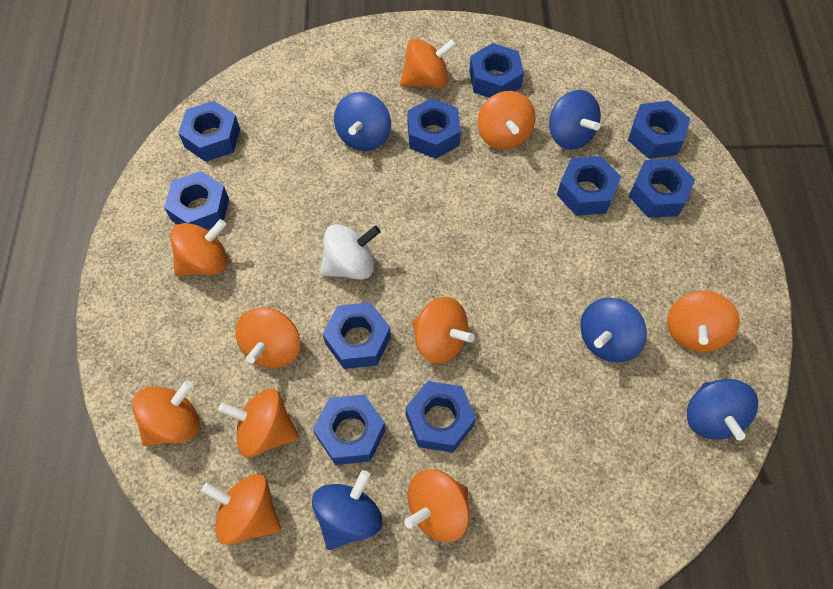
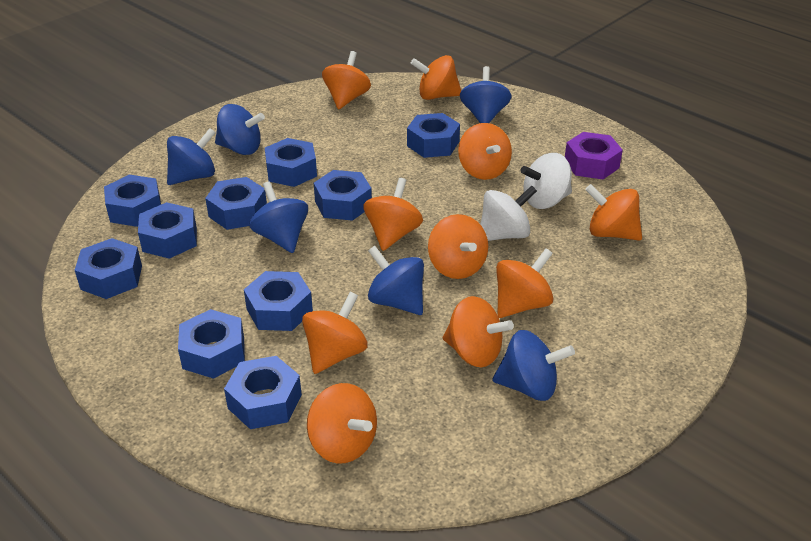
blue spinning top: 5 -> 6
purple nut: 0 -> 1
white spinning top: 1 -> 2

